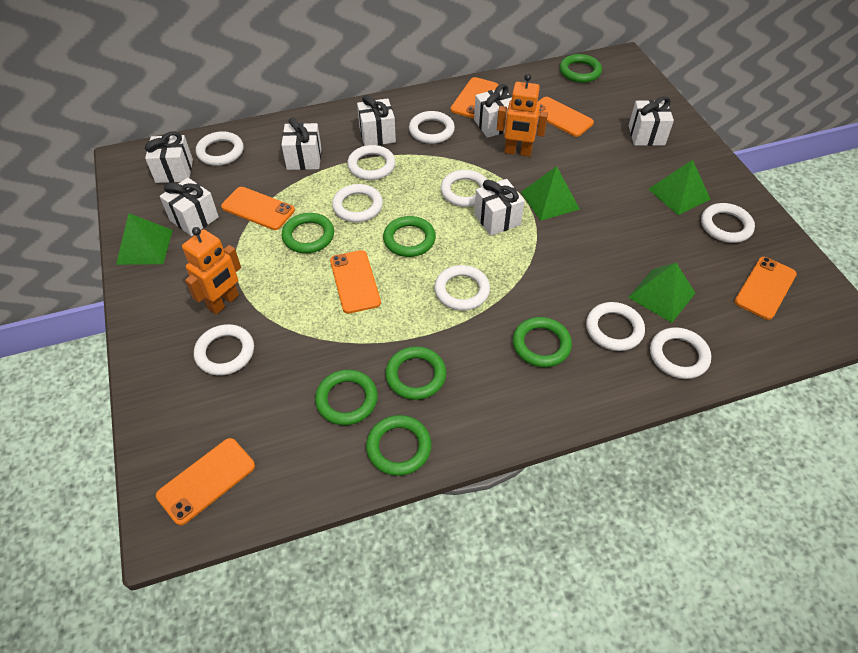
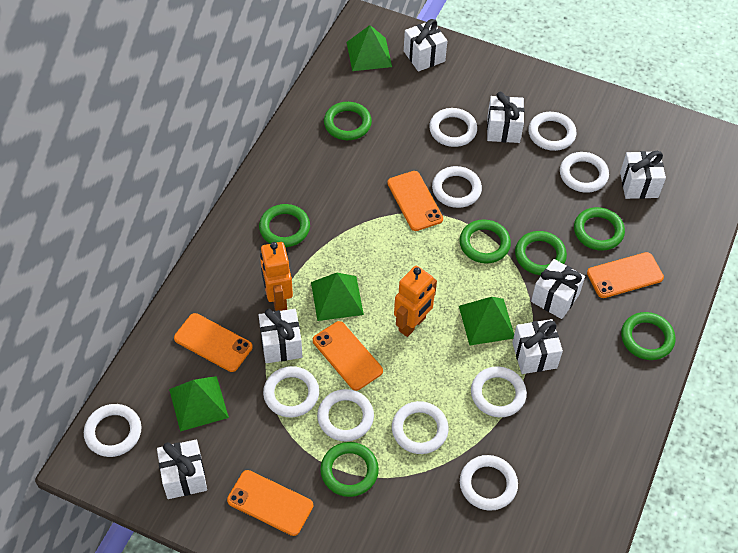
orange phone: 6 -> 5

